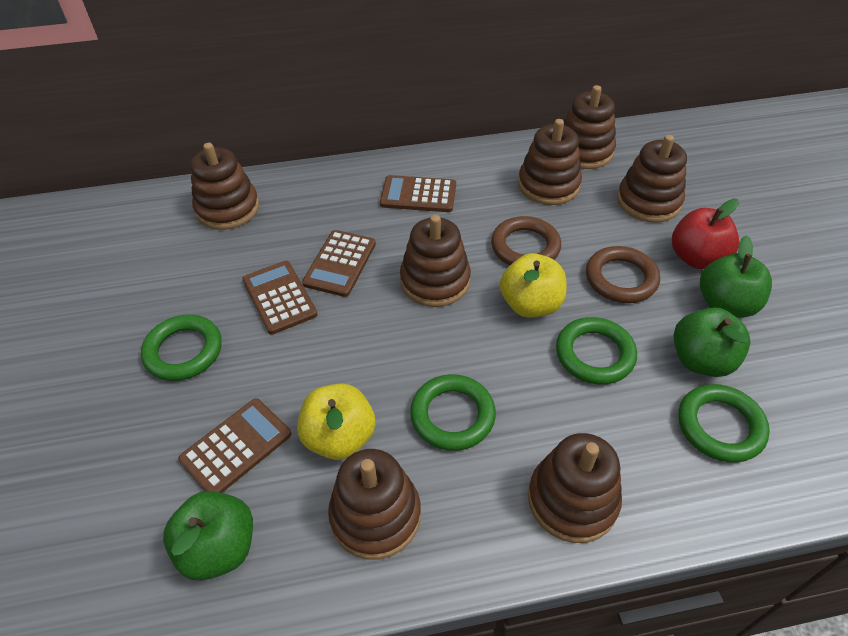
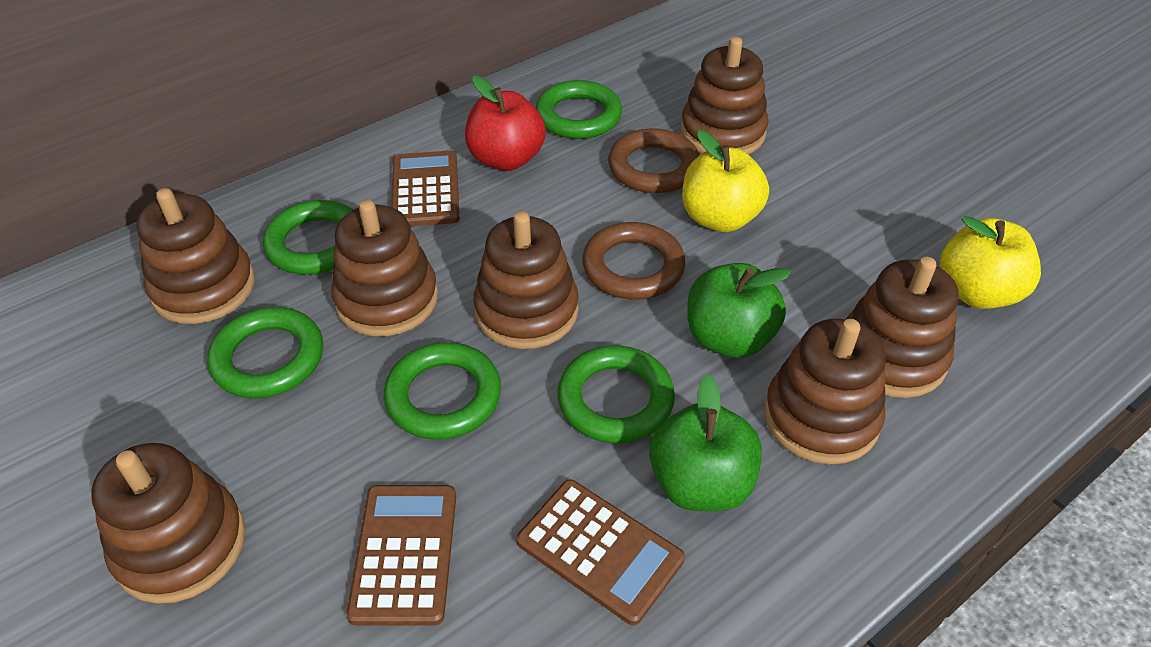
brown calculator: 4 -> 3
green apple: 3 -> 2
green ring: 4 -> 5

